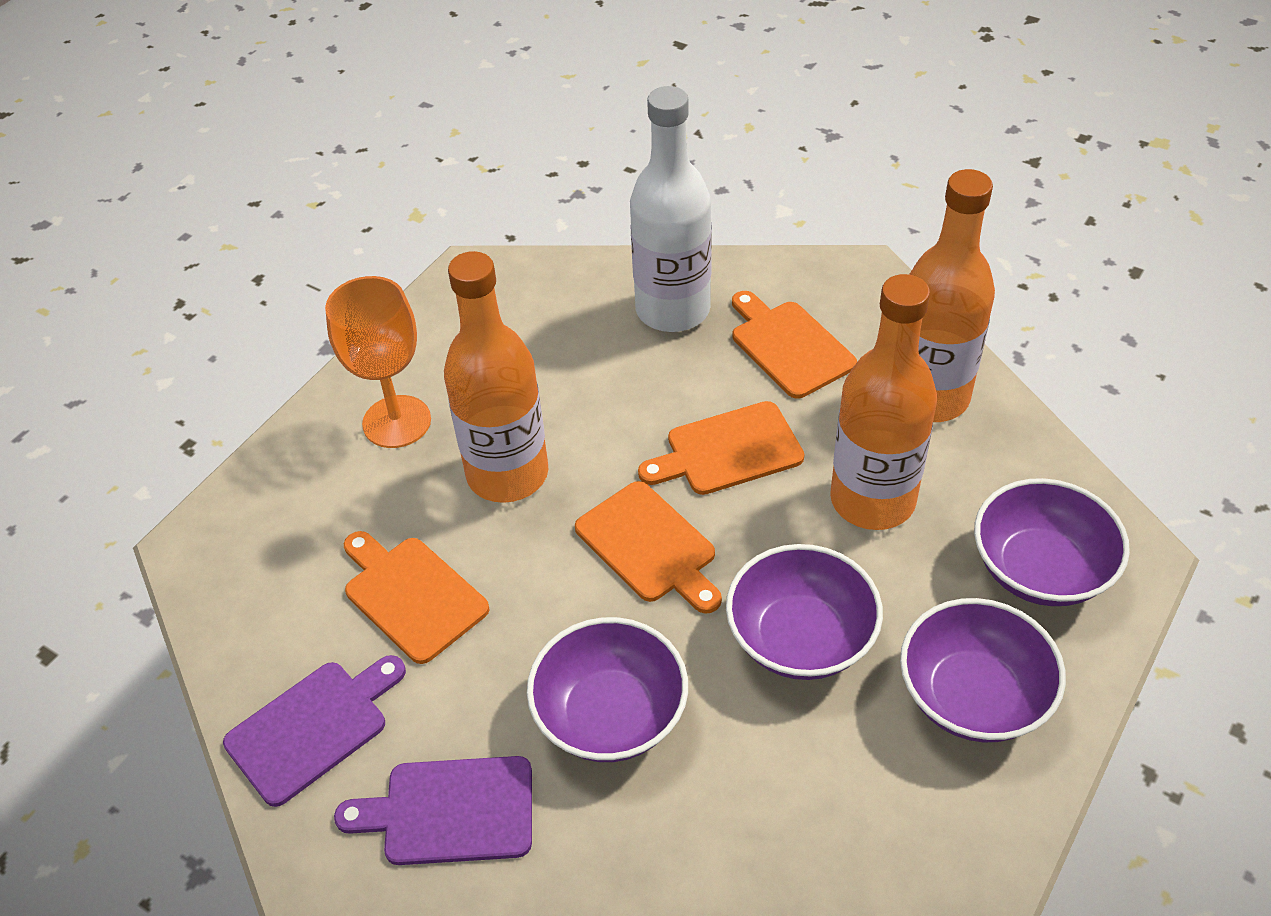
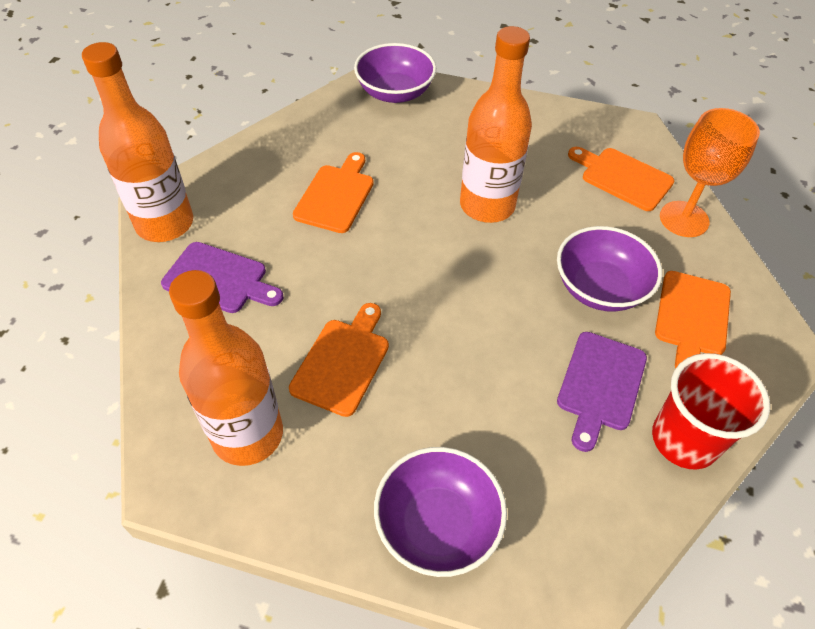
purple bowl: 4 -> 3
red cup: 0 -> 1
white bottle: 1 -> 0

